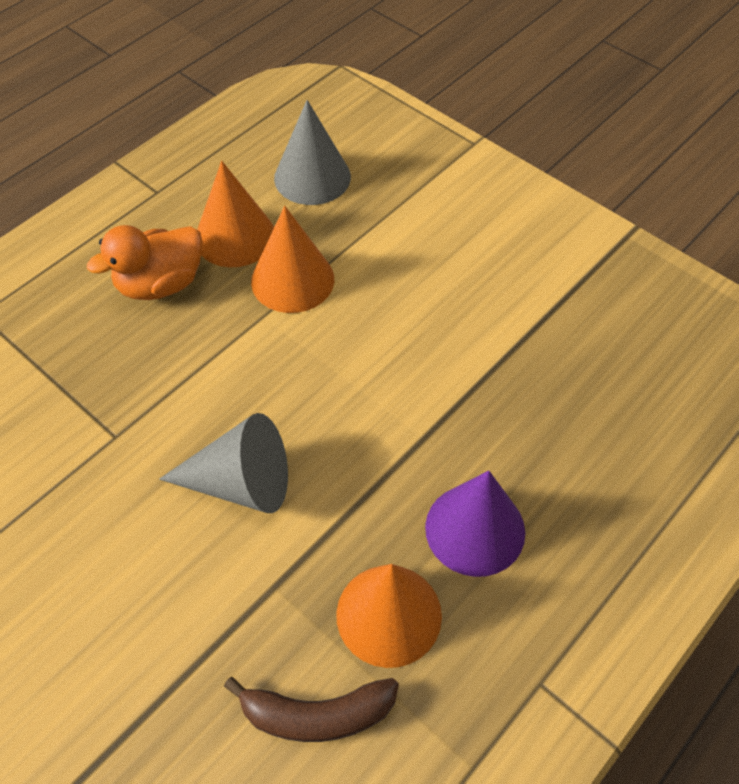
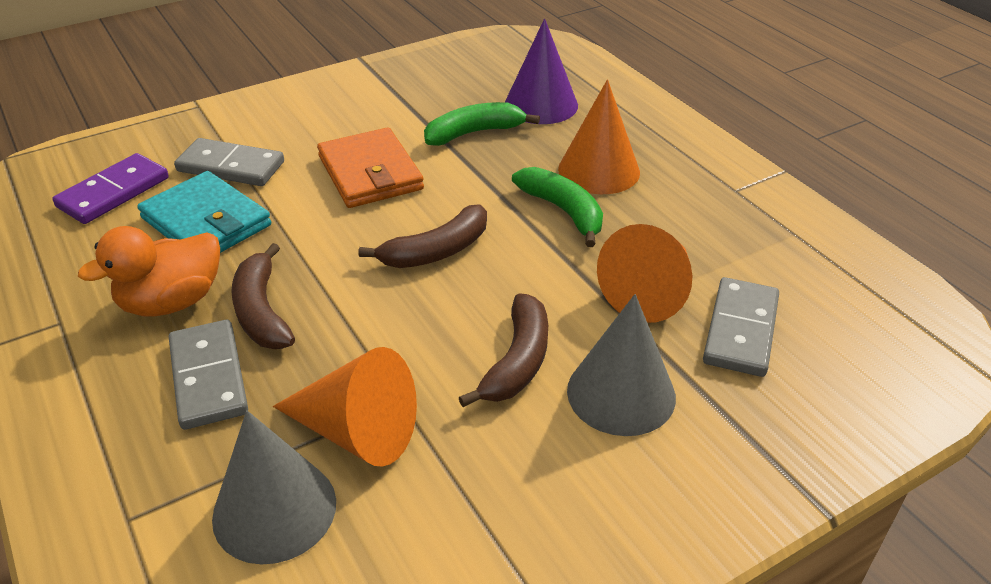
brown banana: 1 -> 3
green banana: 0 -> 2
grey domino: 0 -> 3
orange wallet: 0 -> 1
purple domino: 0 -> 1
turquoise wallet: 0 -> 1

